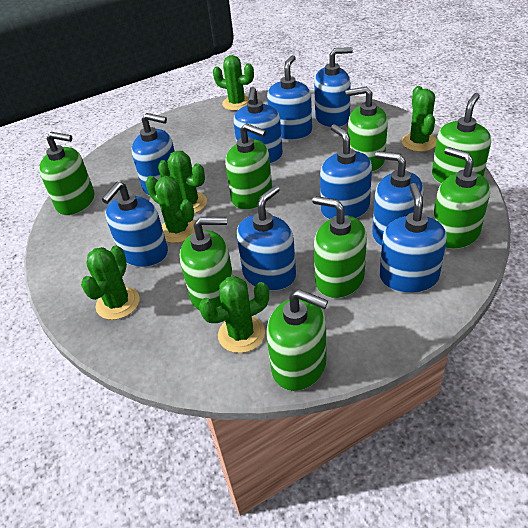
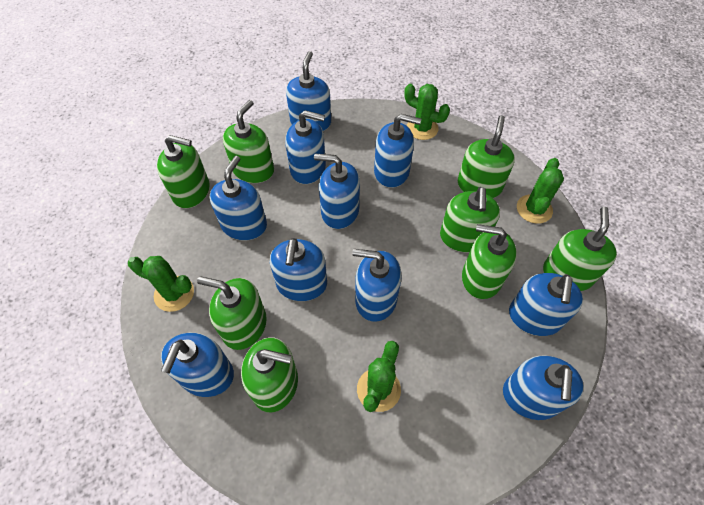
blue soap dispenser: 9 -> 10
green cactus: 6 -> 4

